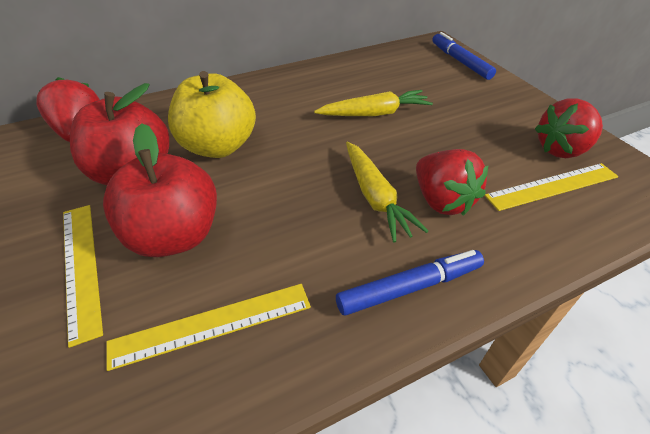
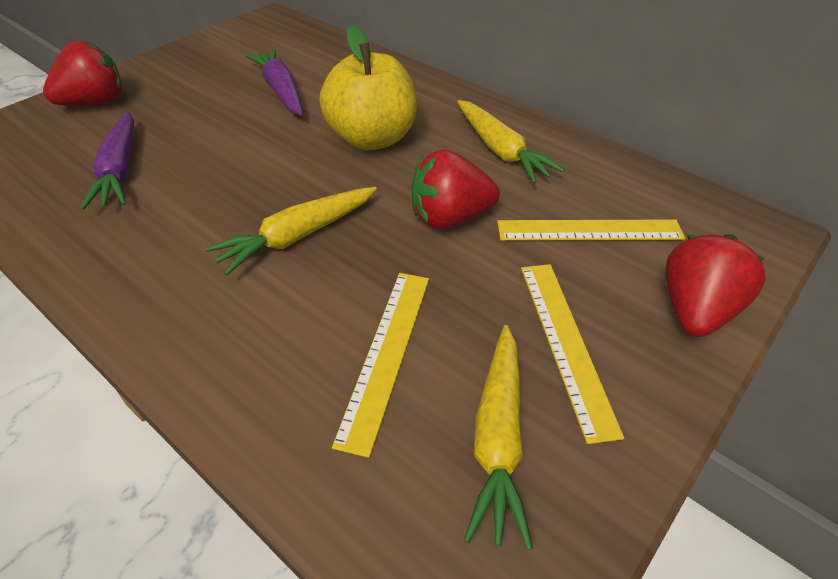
blue marker: 2 -> 0
purple carrot: 0 -> 2
red apple: 2 -> 0
yellow carrot: 2 -> 3

